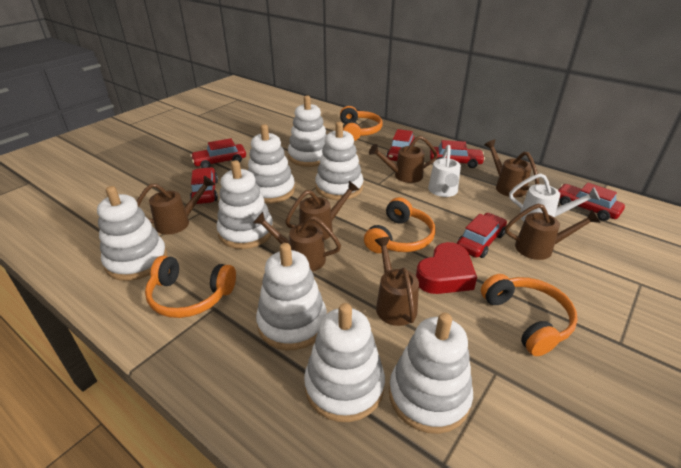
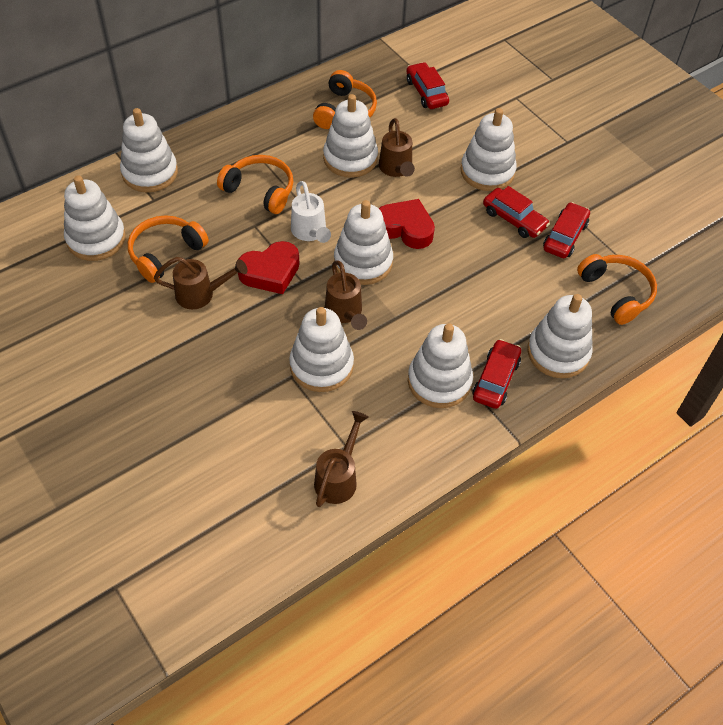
brown watering can: 7 -> 4
red car: 6 -> 4
red heart: 1 -> 2
white watering can: 2 -> 1

